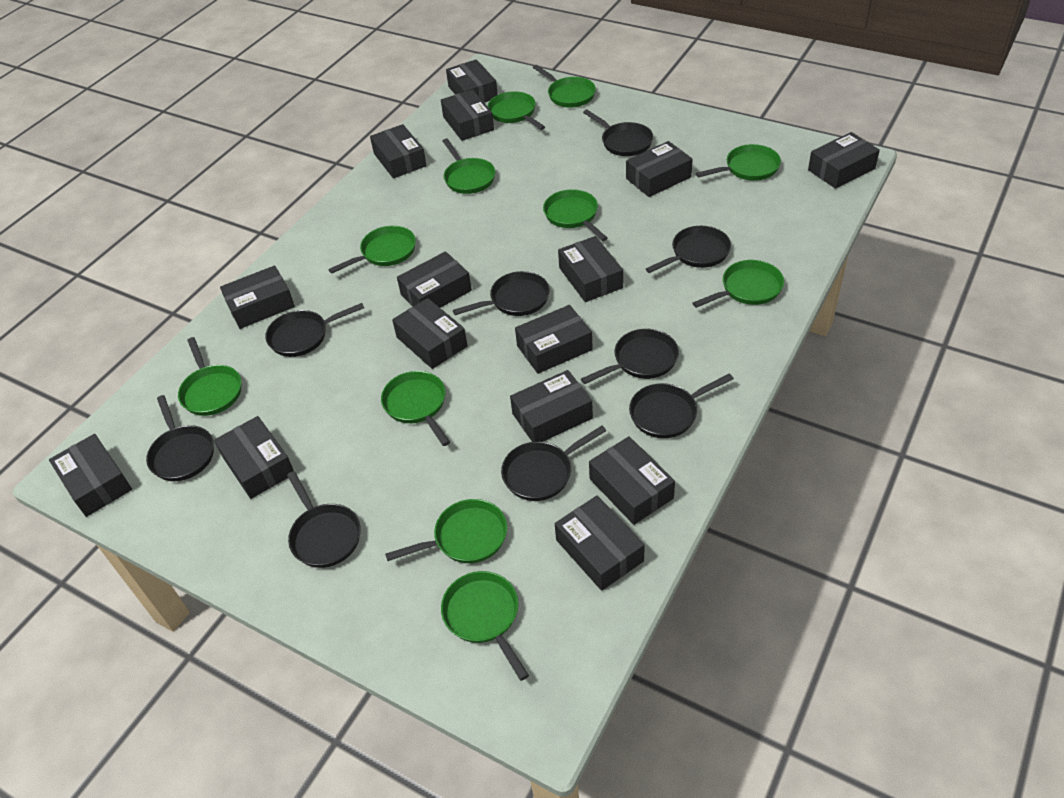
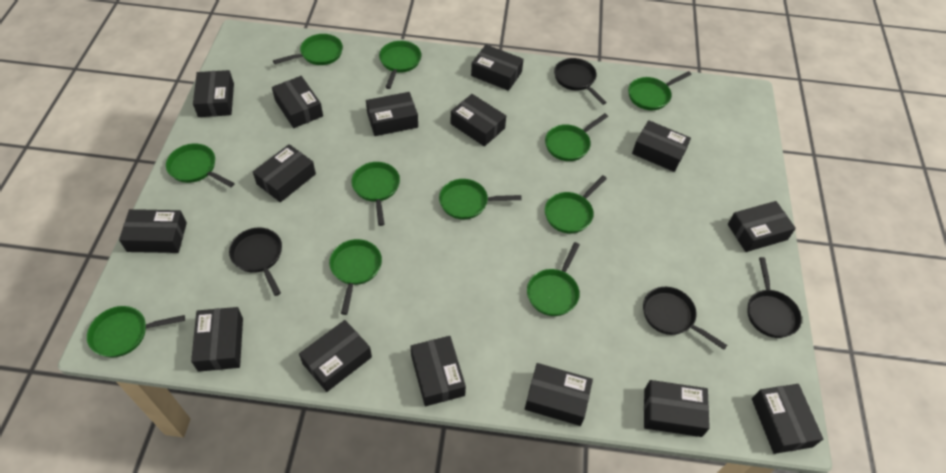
black pan: 9 -> 4

